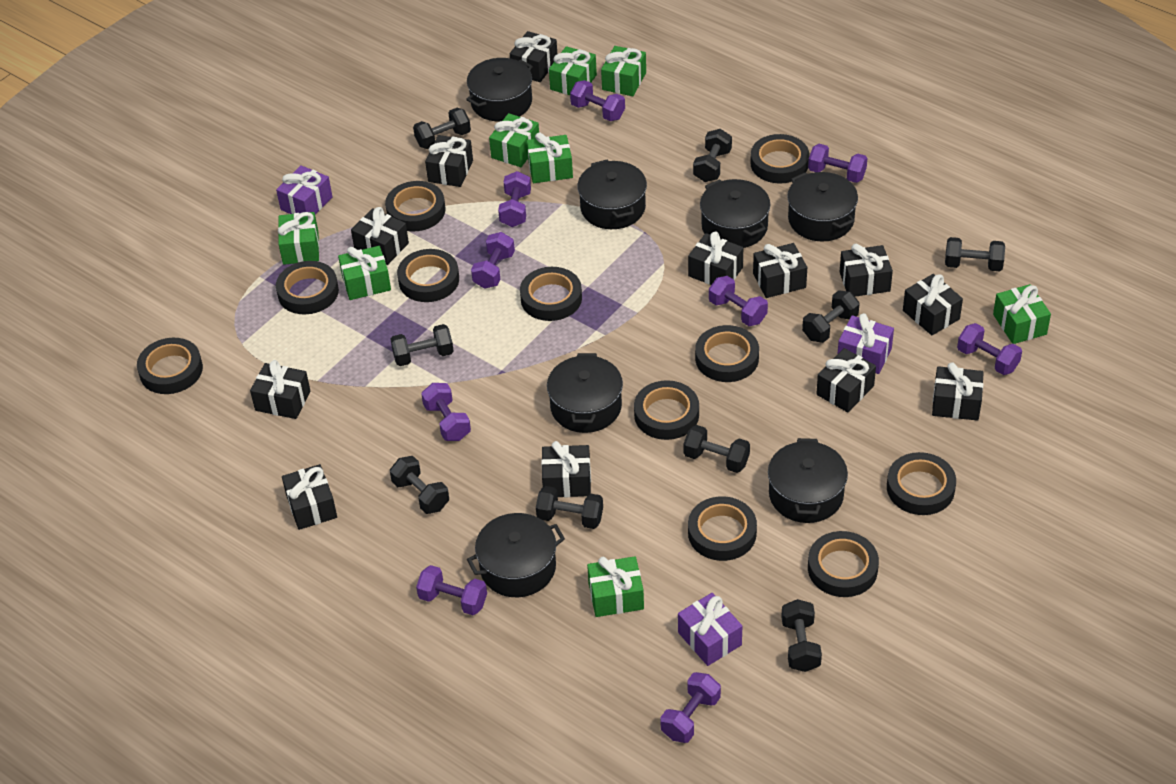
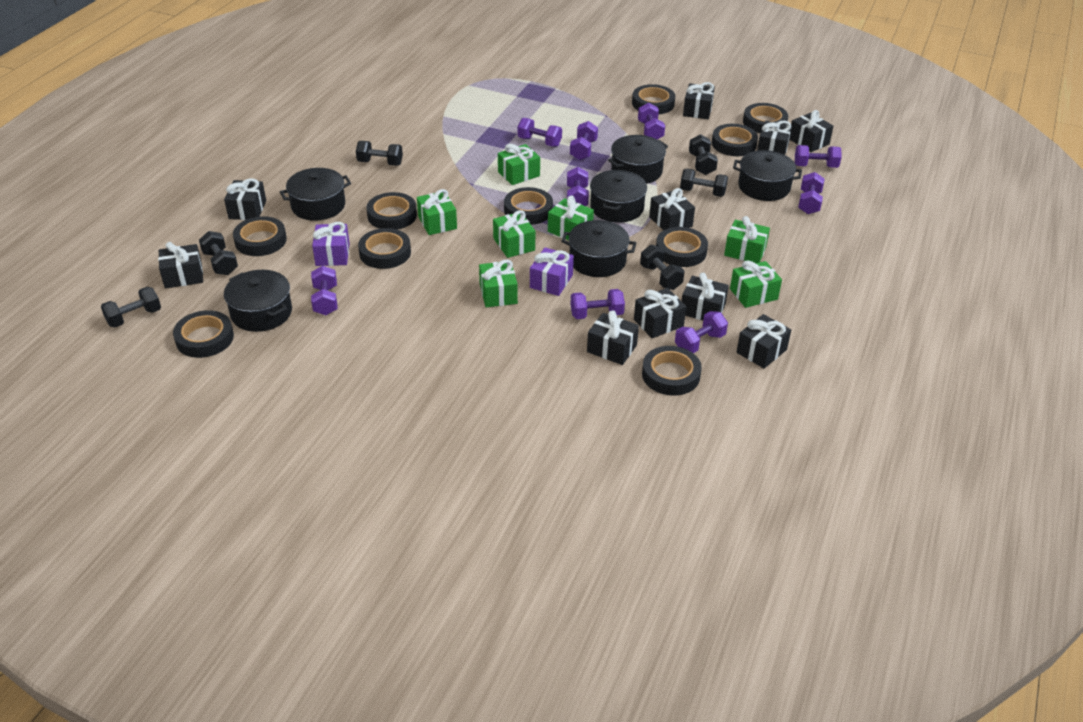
black dumbbell: 9 -> 6
black gift: 12 -> 10
black pot: 7 -> 6
black tape: 11 -> 10
green gift: 8 -> 7
purple gift: 3 -> 2

